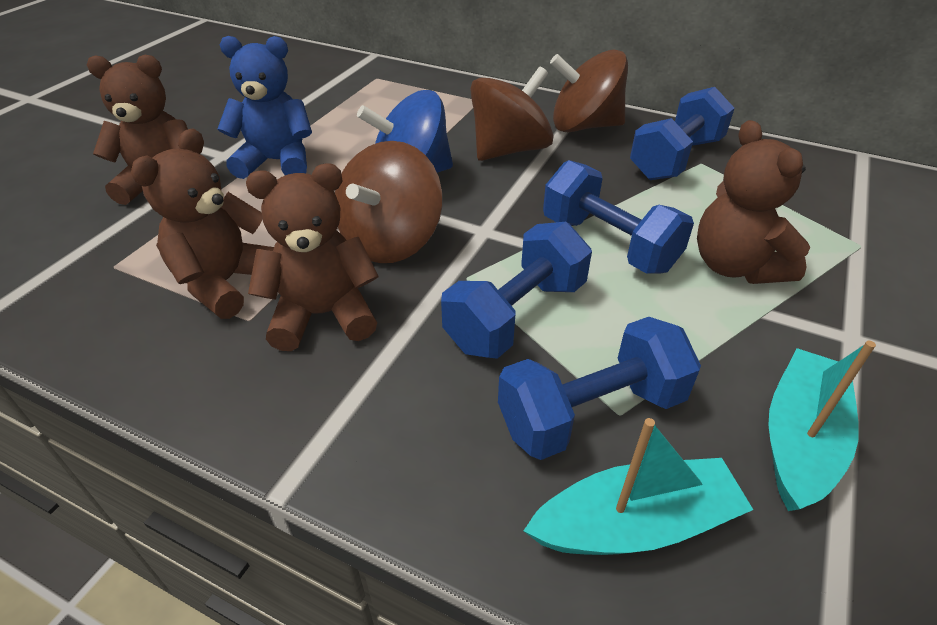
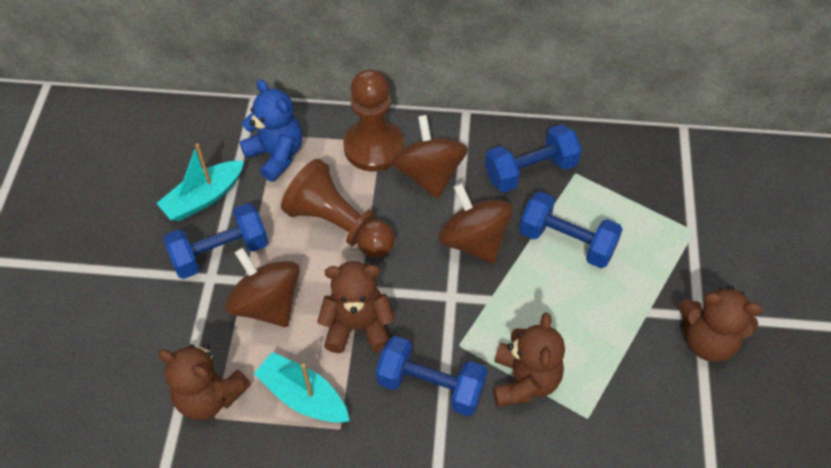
blue spinning top: 1 -> 0
brown pawn: 0 -> 2

